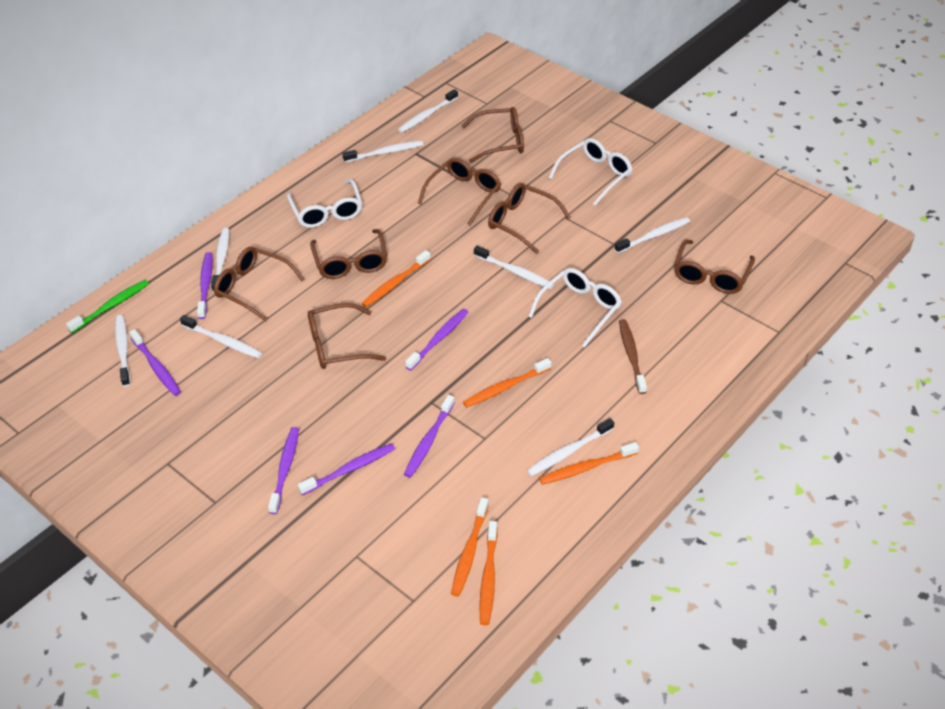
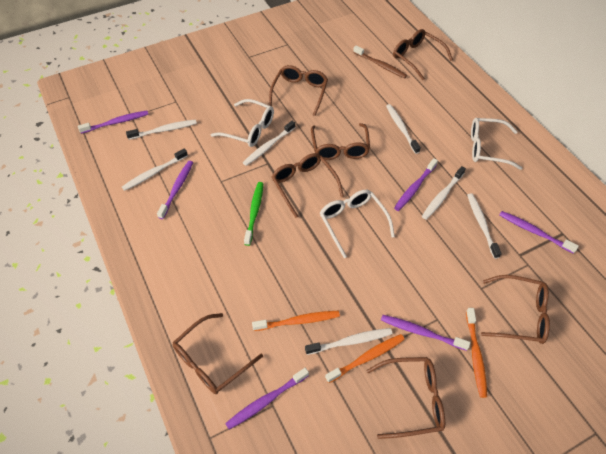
orange toothbrush: 5 -> 3
white toothbrush: 8 -> 7

